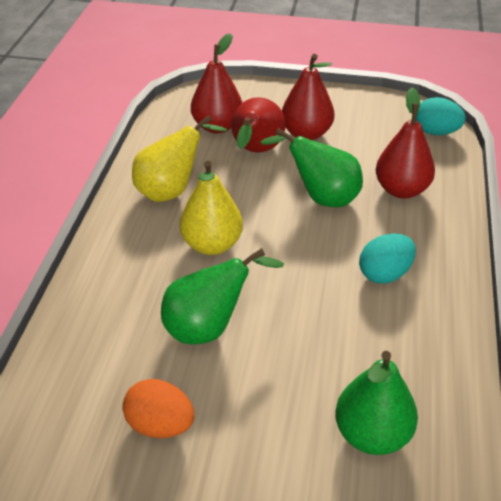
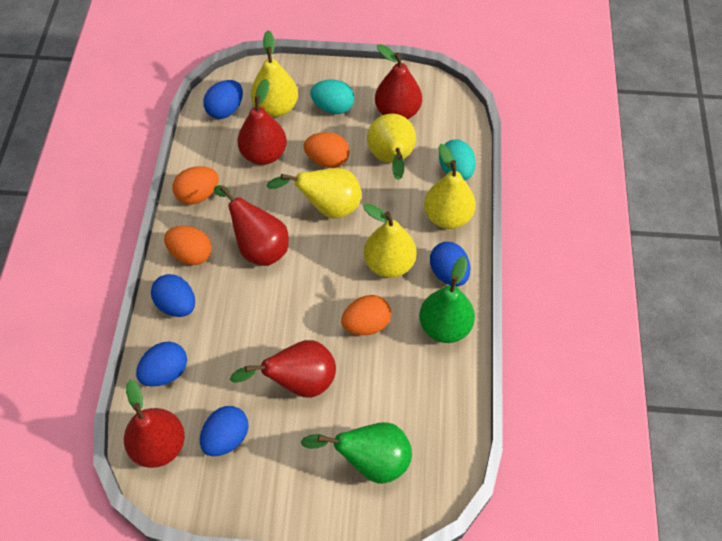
blue egg: 0 -> 5
green pear: 3 -> 2
orange egg: 1 -> 4
red pear: 4 -> 5
yellow pear: 2 -> 5

